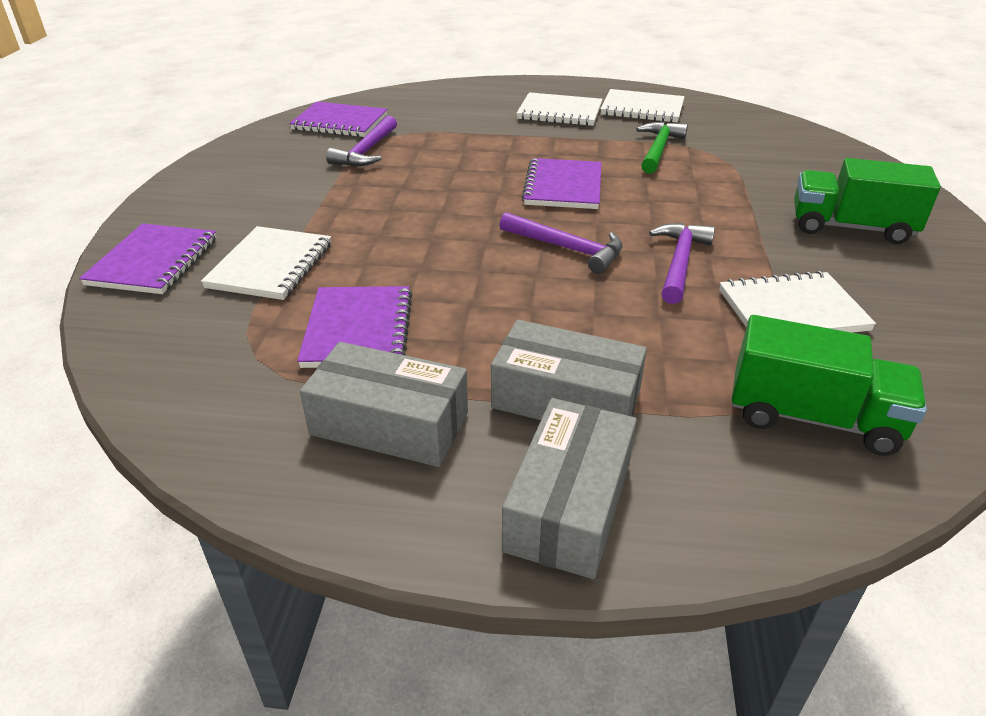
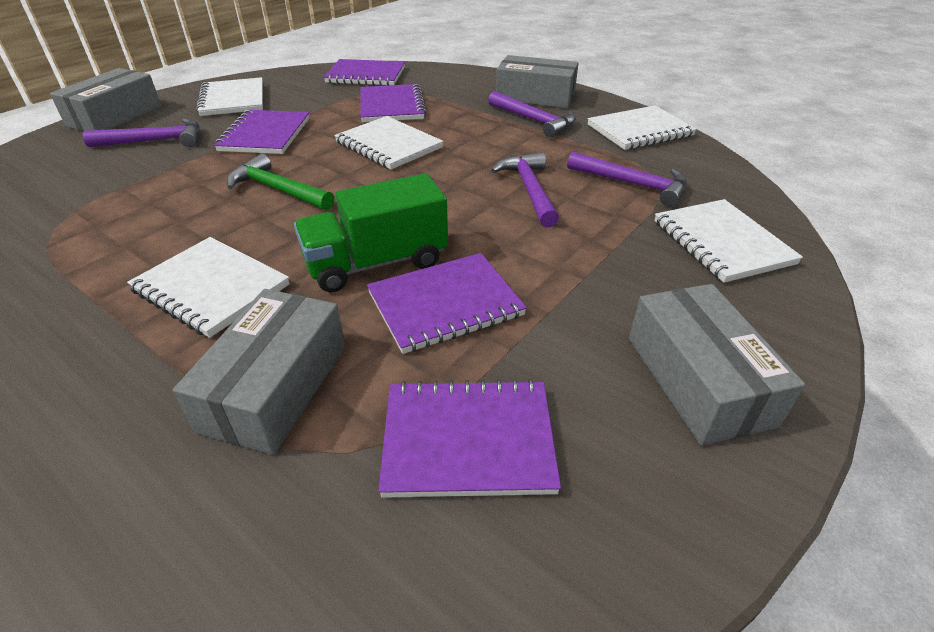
green truck: 2 -> 1
grey box: 3 -> 4
purple hammer: 3 -> 4
purple notebook: 4 -> 5
white notebook: 4 -> 5

